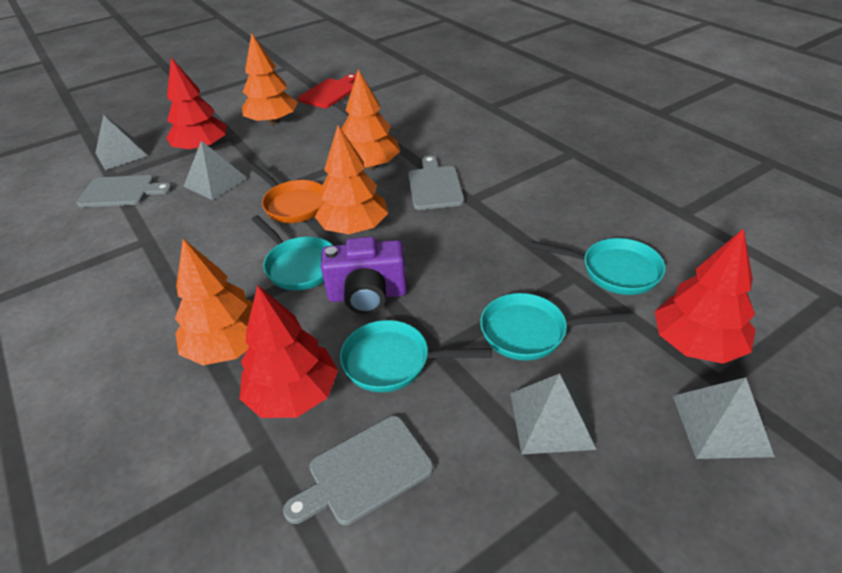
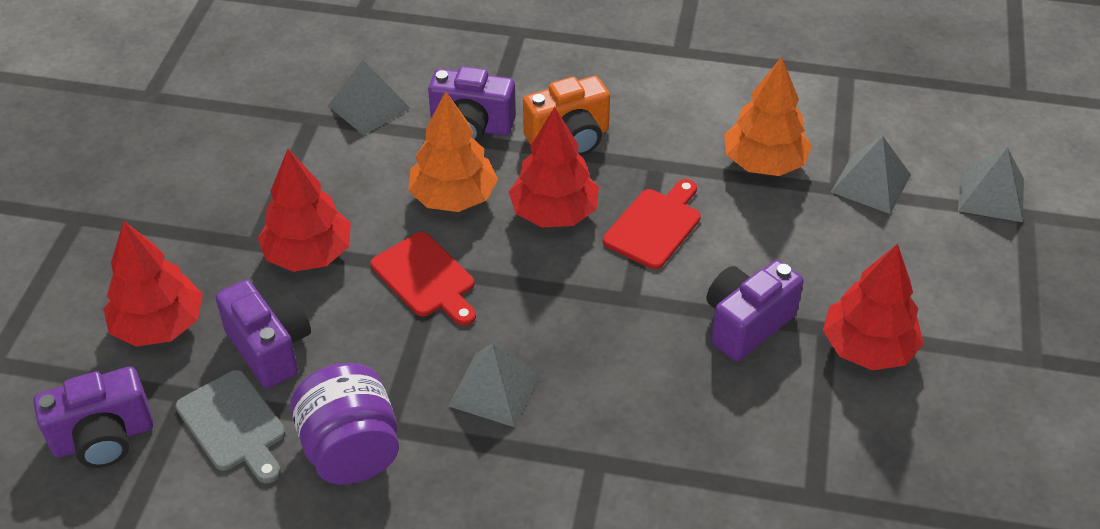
grey cutting board: 3 -> 1
orange camera: 0 -> 1
orange pan: 1 -> 0
orange tree: 4 -> 2
purple camera: 1 -> 4
purple jar: 0 -> 1
red cutting board: 1 -> 2
red tree: 3 -> 4
turquoise pan: 4 -> 0

